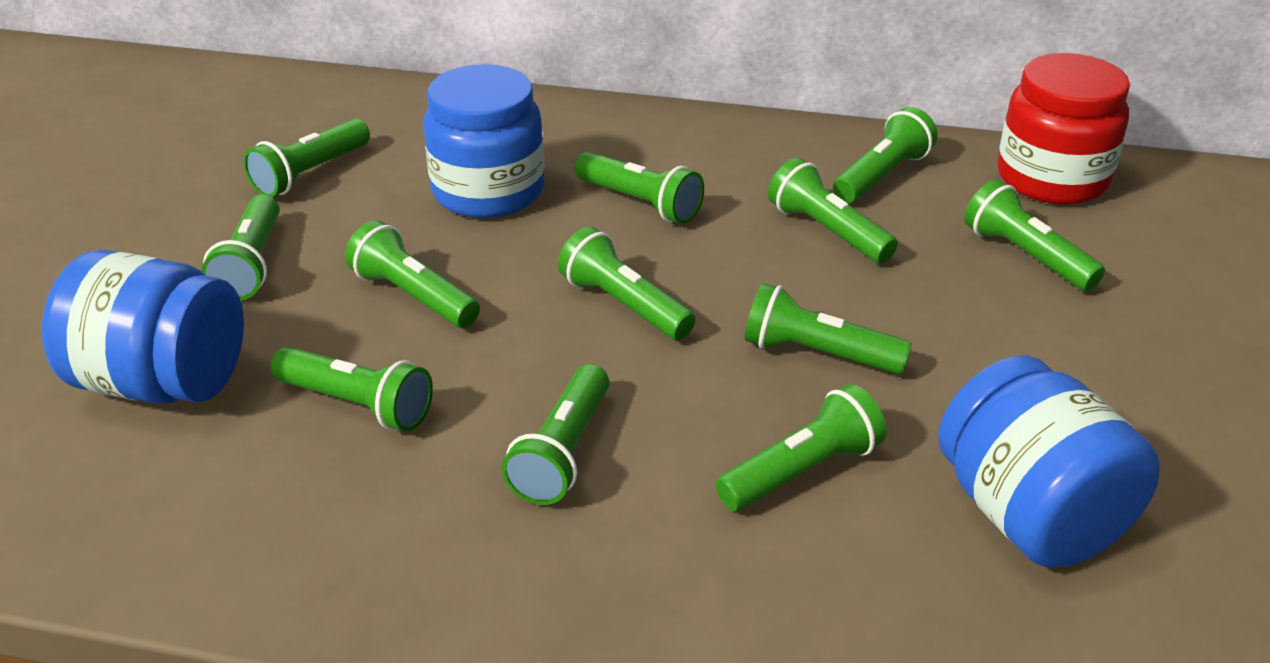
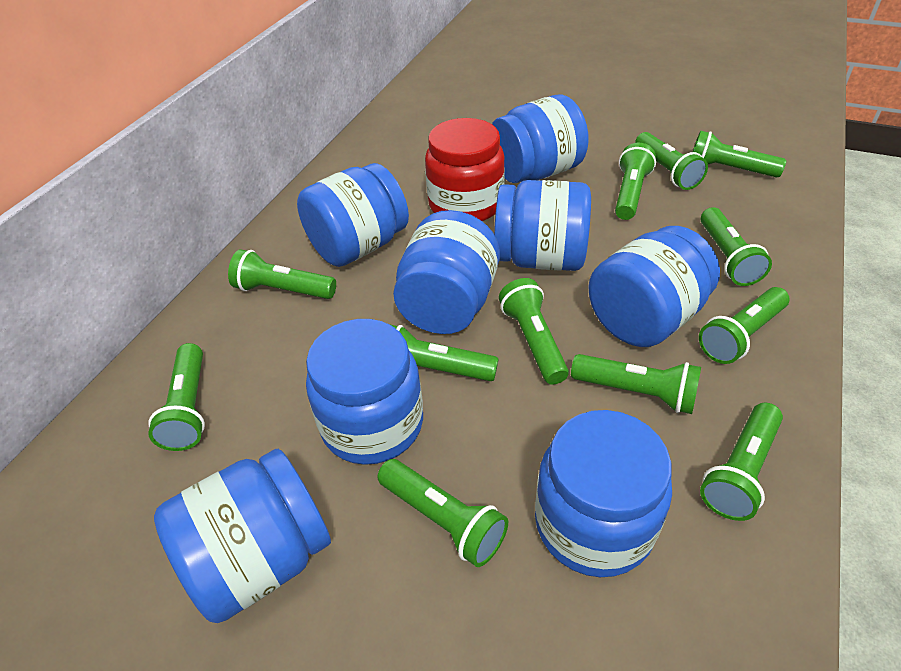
blue jar: 3 -> 8

